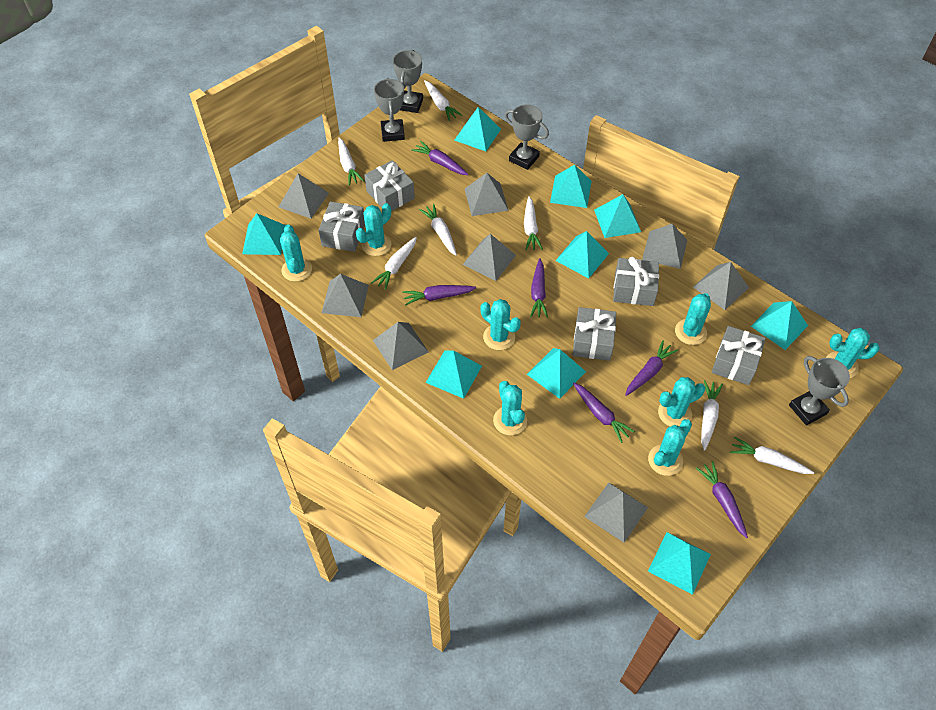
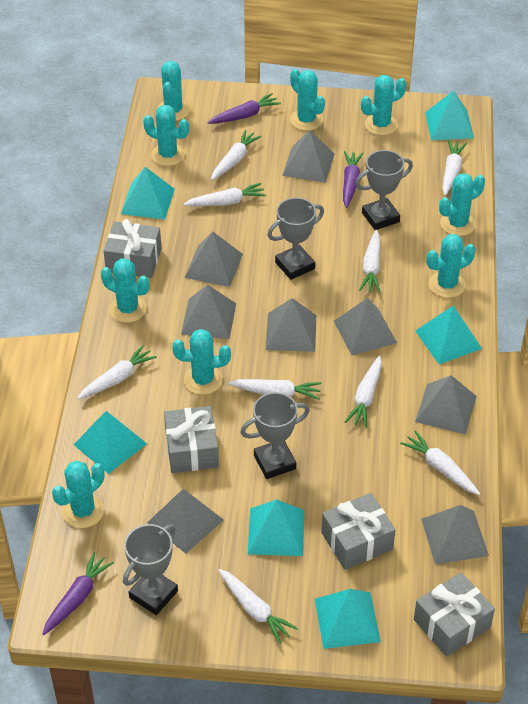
grey gift: 5 -> 4
purple carrot: 6 -> 3
turquoise cactus: 8 -> 9
turquoise pyramid: 9 -> 6
white carrot: 7 -> 9

